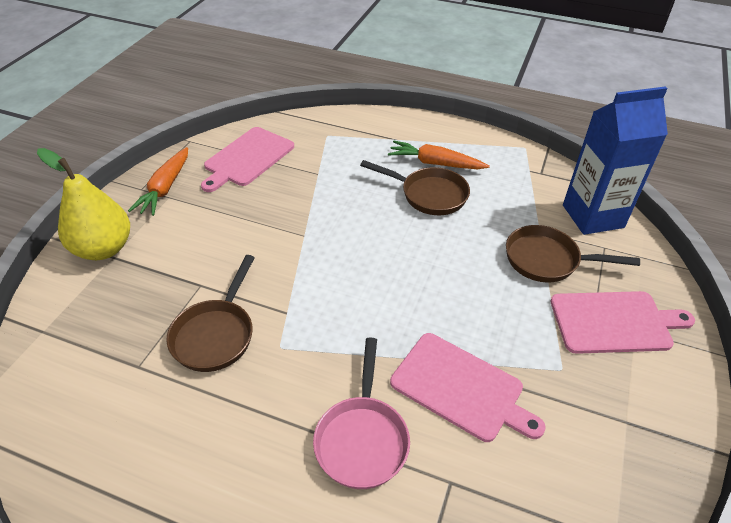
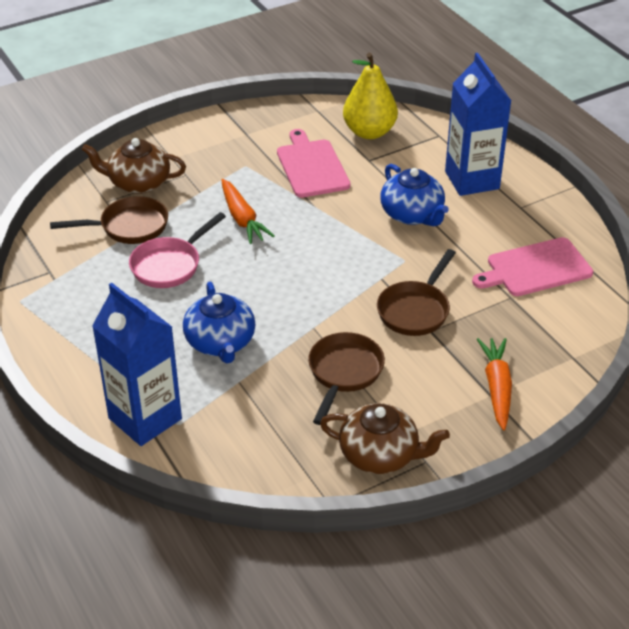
blue carton: 1 -> 2
blue teapot: 0 -> 2
brown teapot: 0 -> 2
pink cutting board: 3 -> 2

